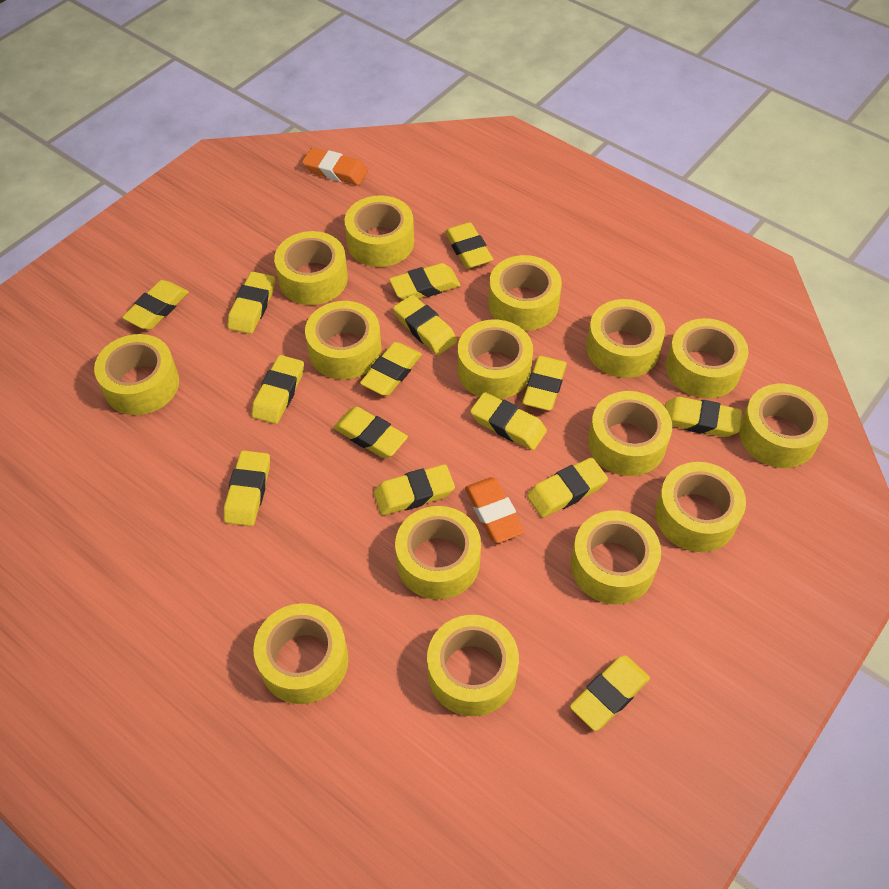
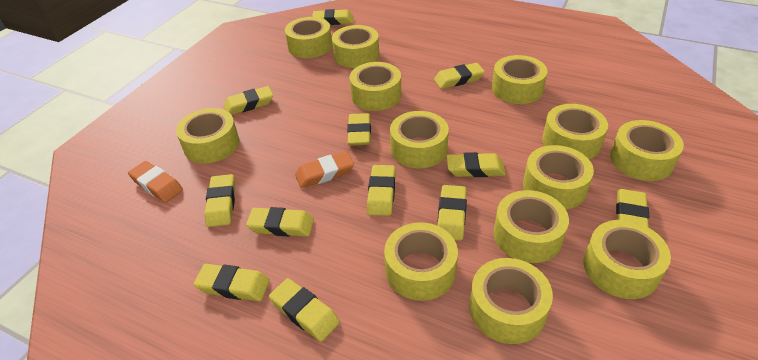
yellow eraser: 15 -> 12
yellow tape: 15 -> 13

